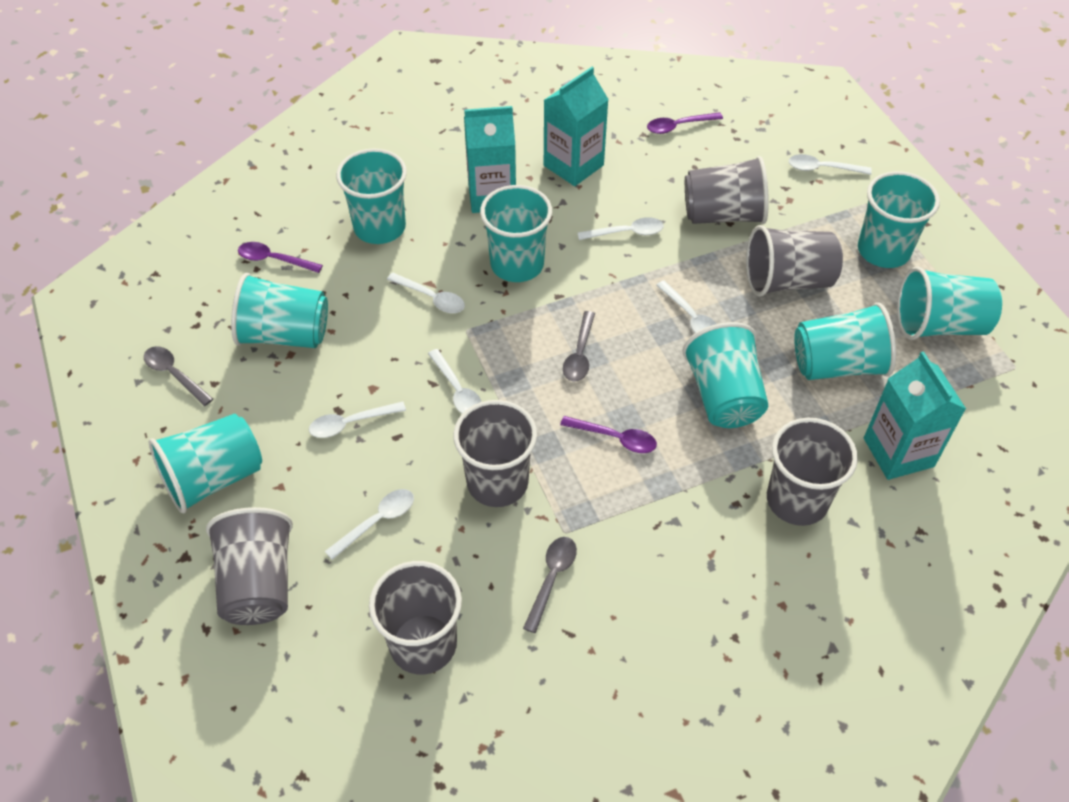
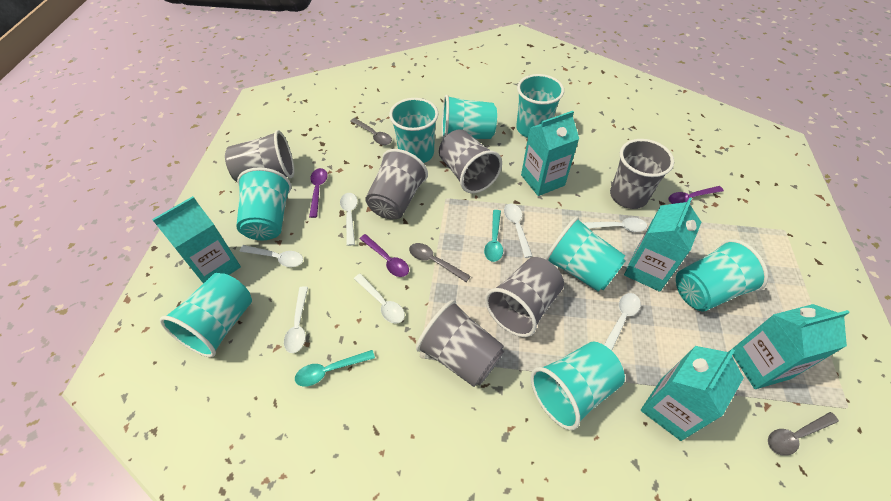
turquoise carton: 3 -> 5
turquoise spoon: 0 -> 2

